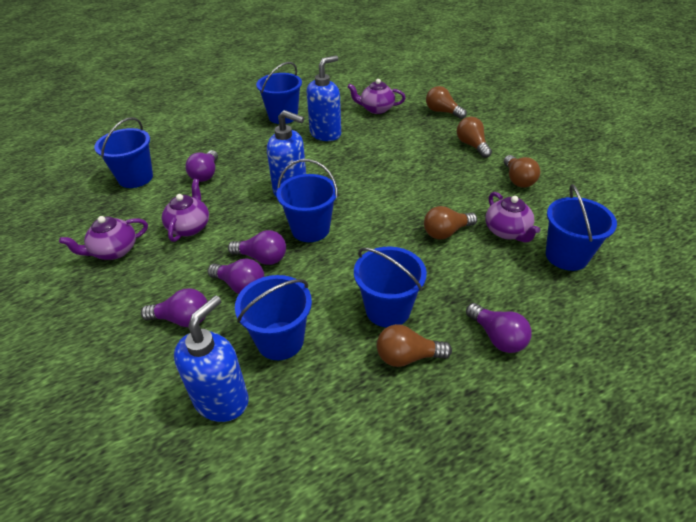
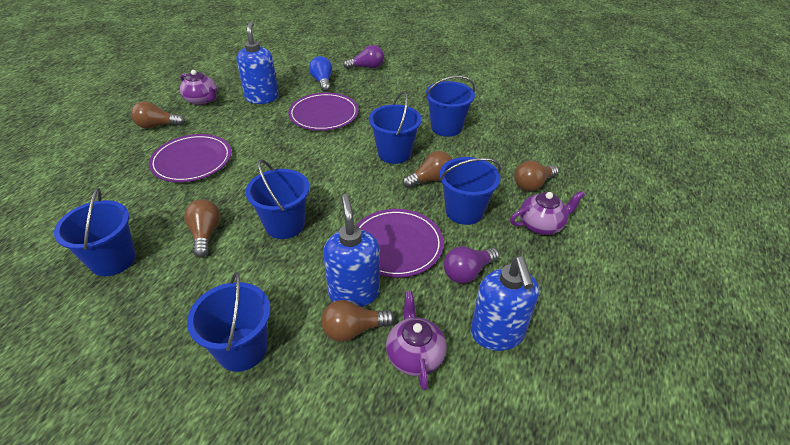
blue light bulb: 0 -> 1
purple light bulb: 5 -> 2
purple plate: 0 -> 3
purple teapot: 4 -> 3

